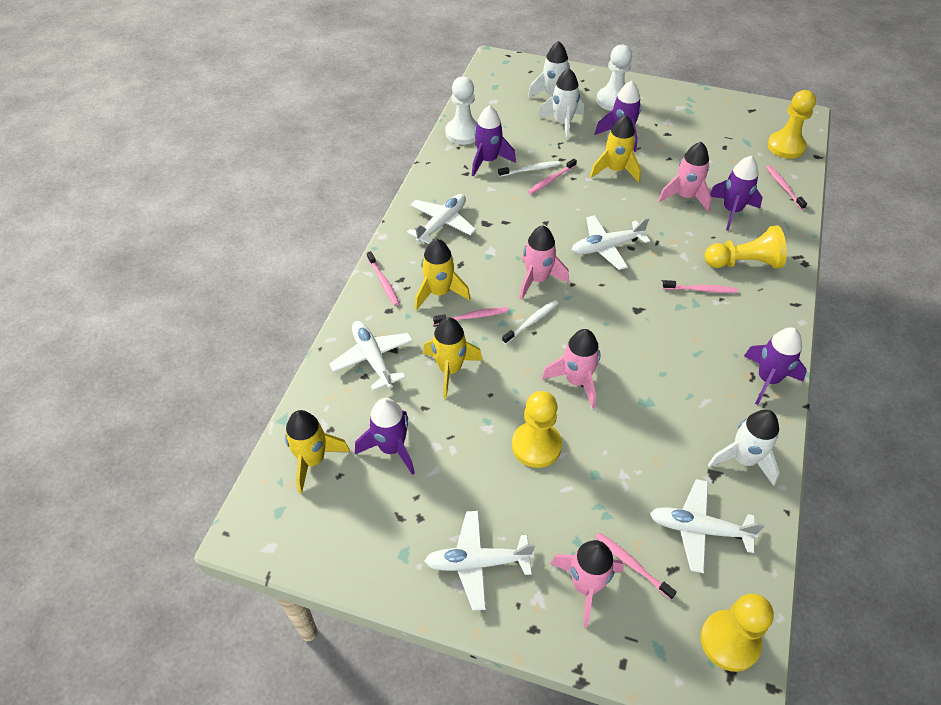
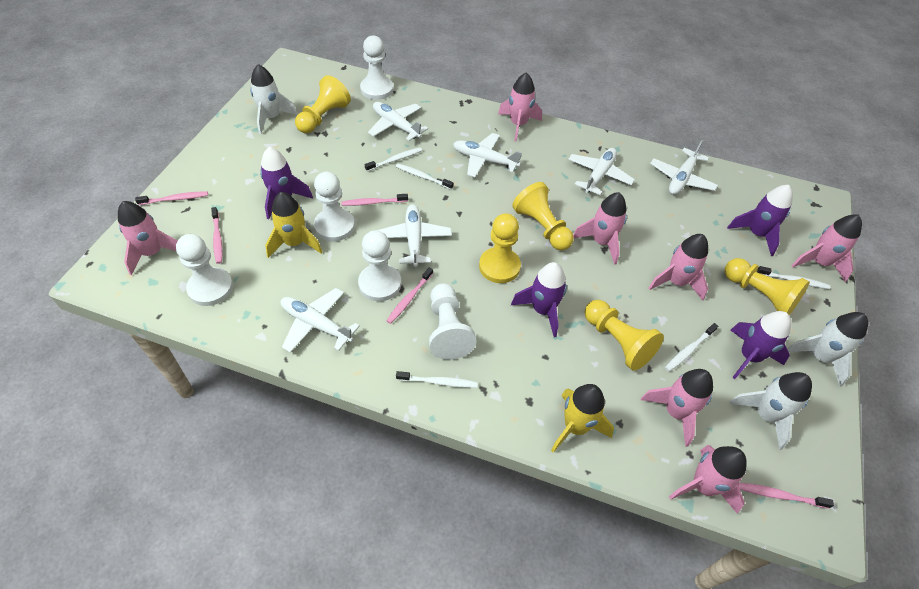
pink rocket: 4 -> 7
pink toothbrush: 6 -> 5
purple rocket: 5 -> 4
white pawn: 2 -> 5
white plane: 5 -> 6
white toothbrush: 2 -> 5
yellow pawn: 4 -> 5
yellow rocket: 4 -> 2

